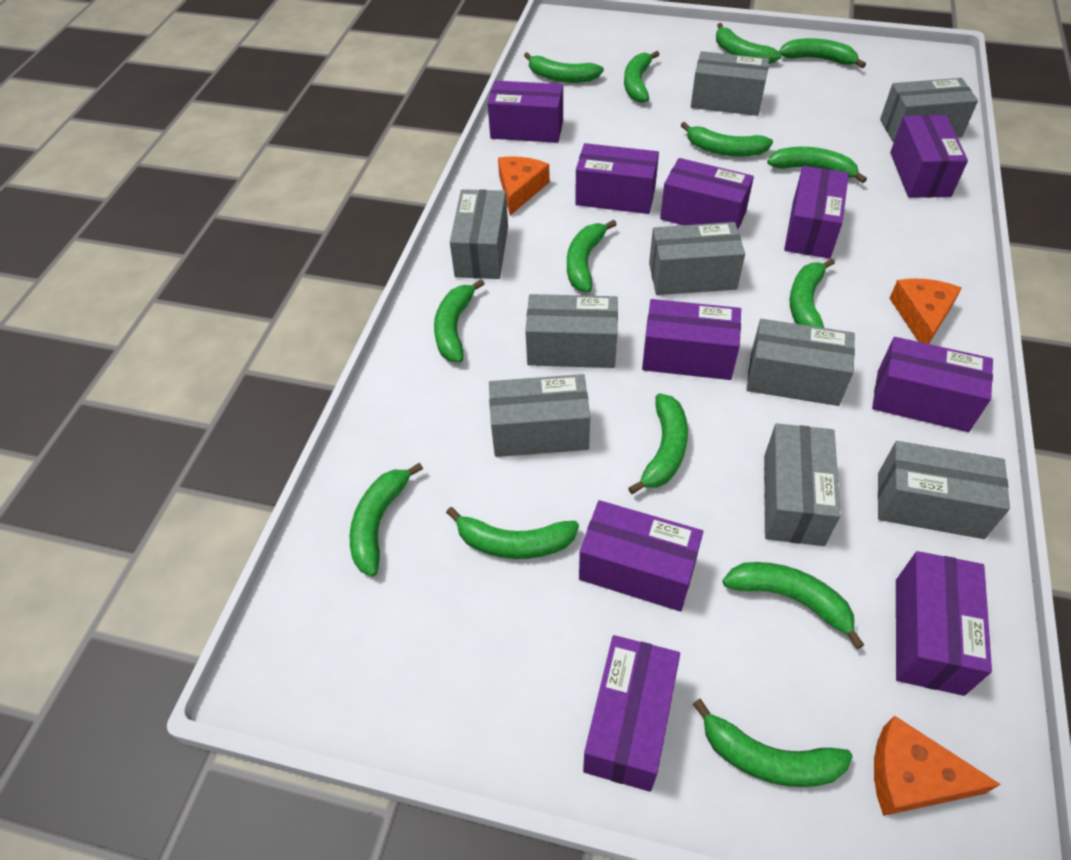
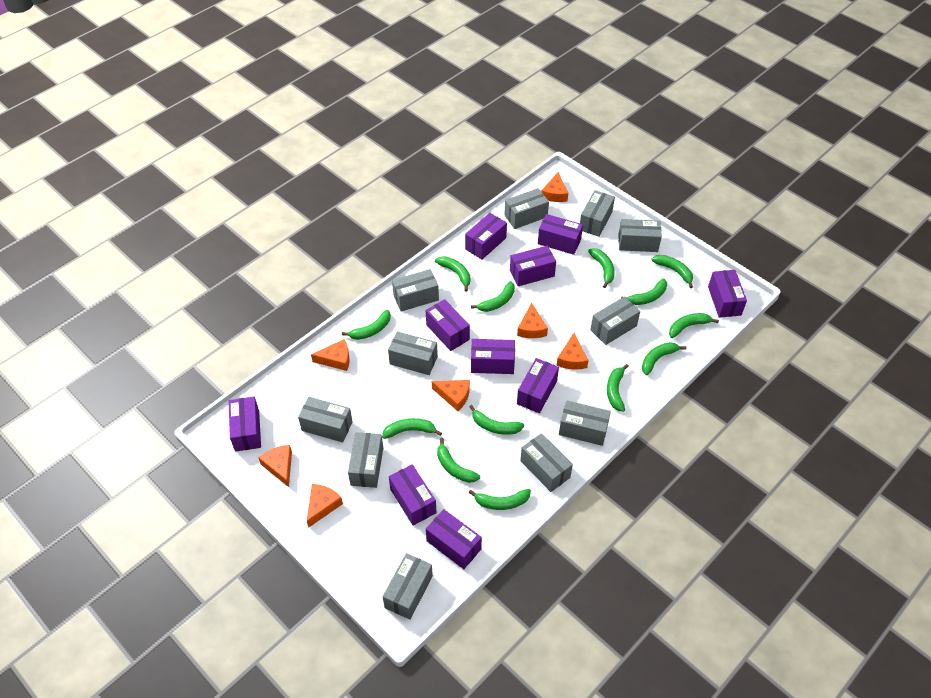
green banana: 14 -> 13
grey box: 9 -> 11
orange cheese: 3 -> 7

